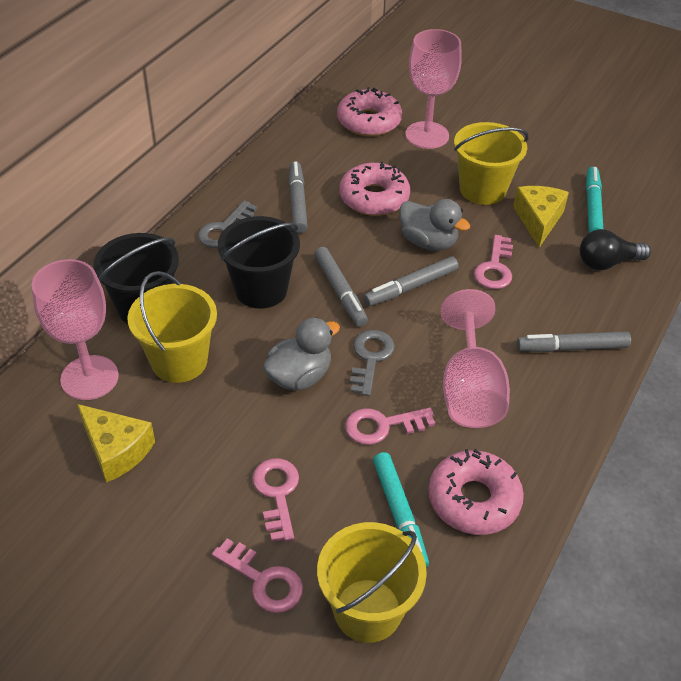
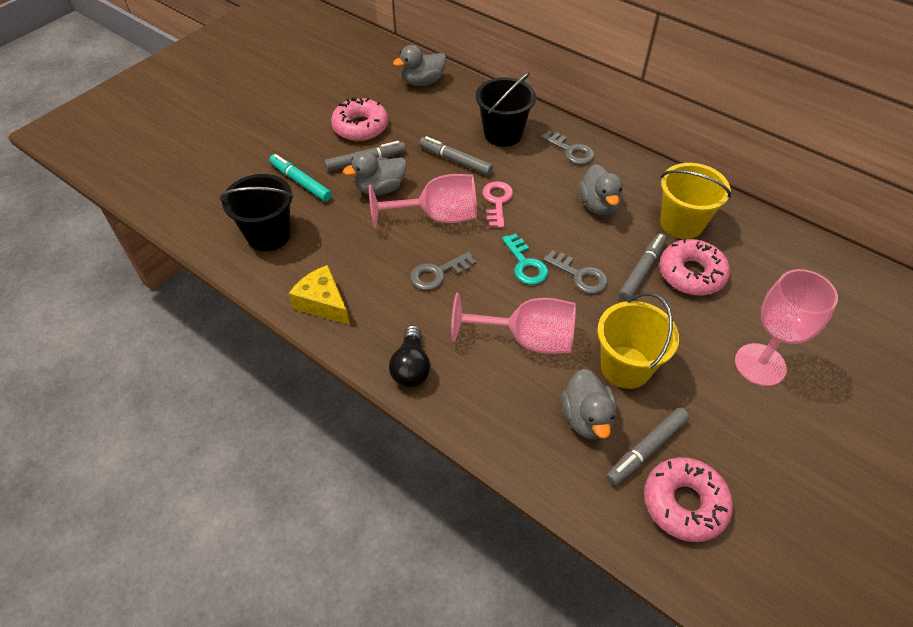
grey duck: 2 -> 4
grey key: 2 -> 3
pink key: 4 -> 1
turquoise key: 0 -> 1
turquoise marker: 2 -> 1
yellow bucket: 3 -> 2
yellow cheese: 2 -> 1

